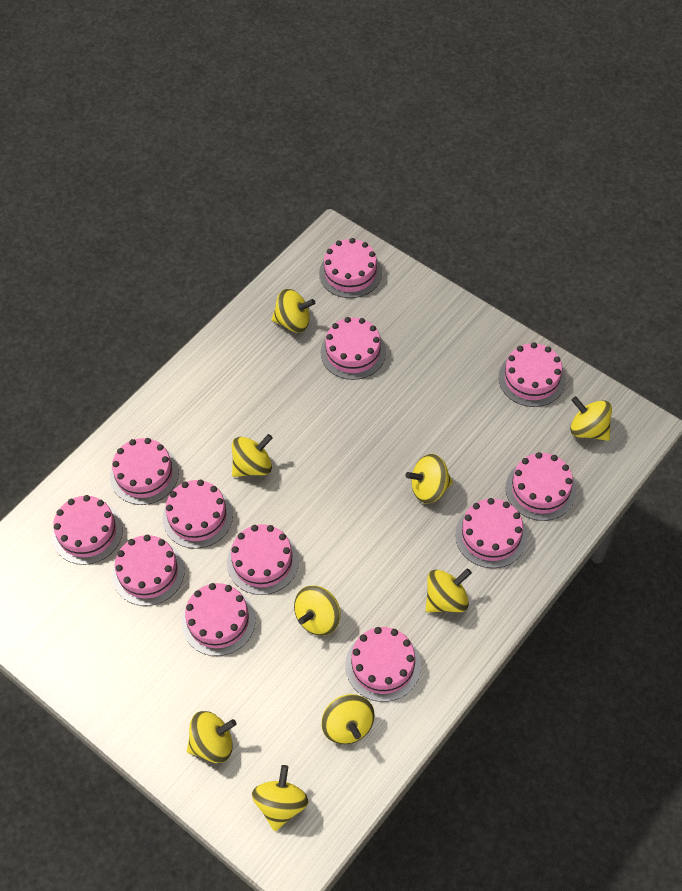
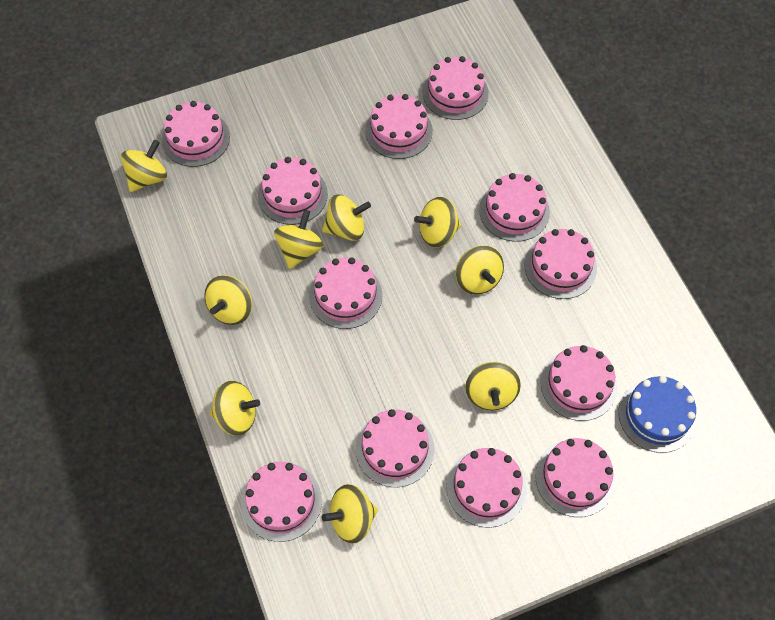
blue cake: 0 -> 1

